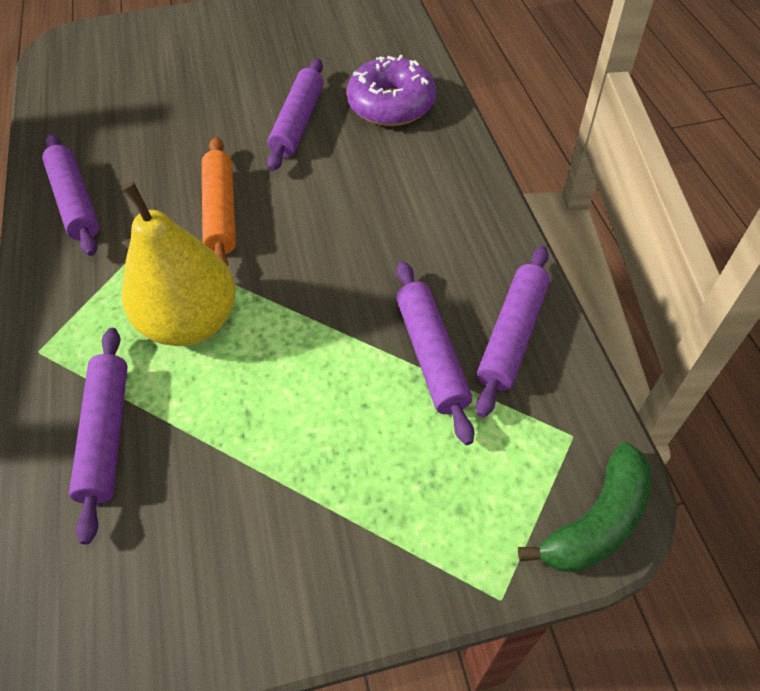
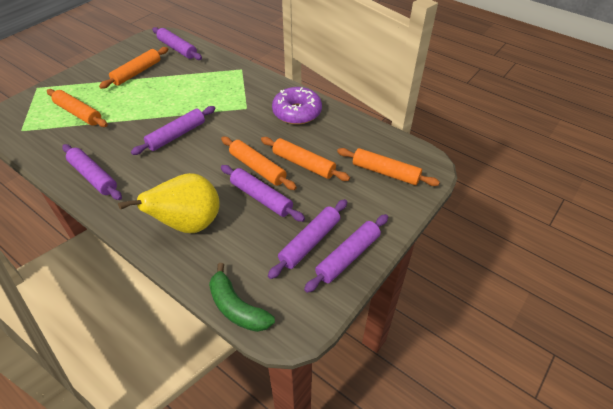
orange rolling pin: 1 -> 5
purple rolling pin: 5 -> 6

